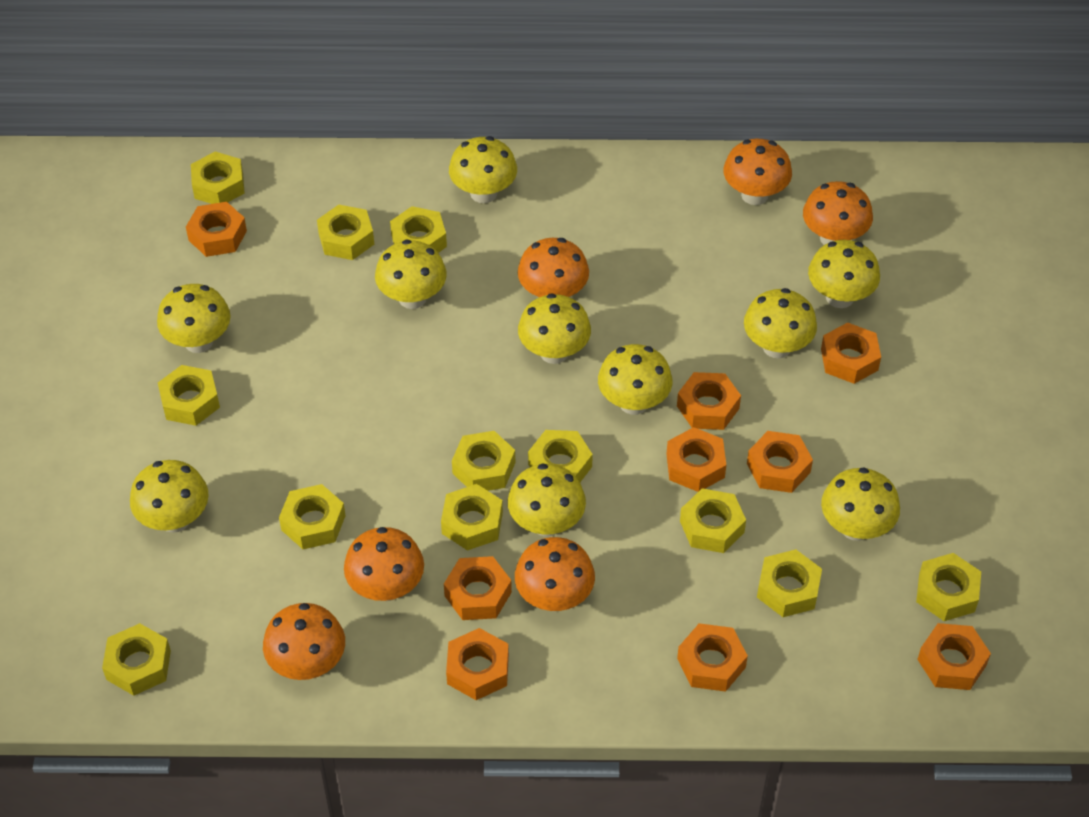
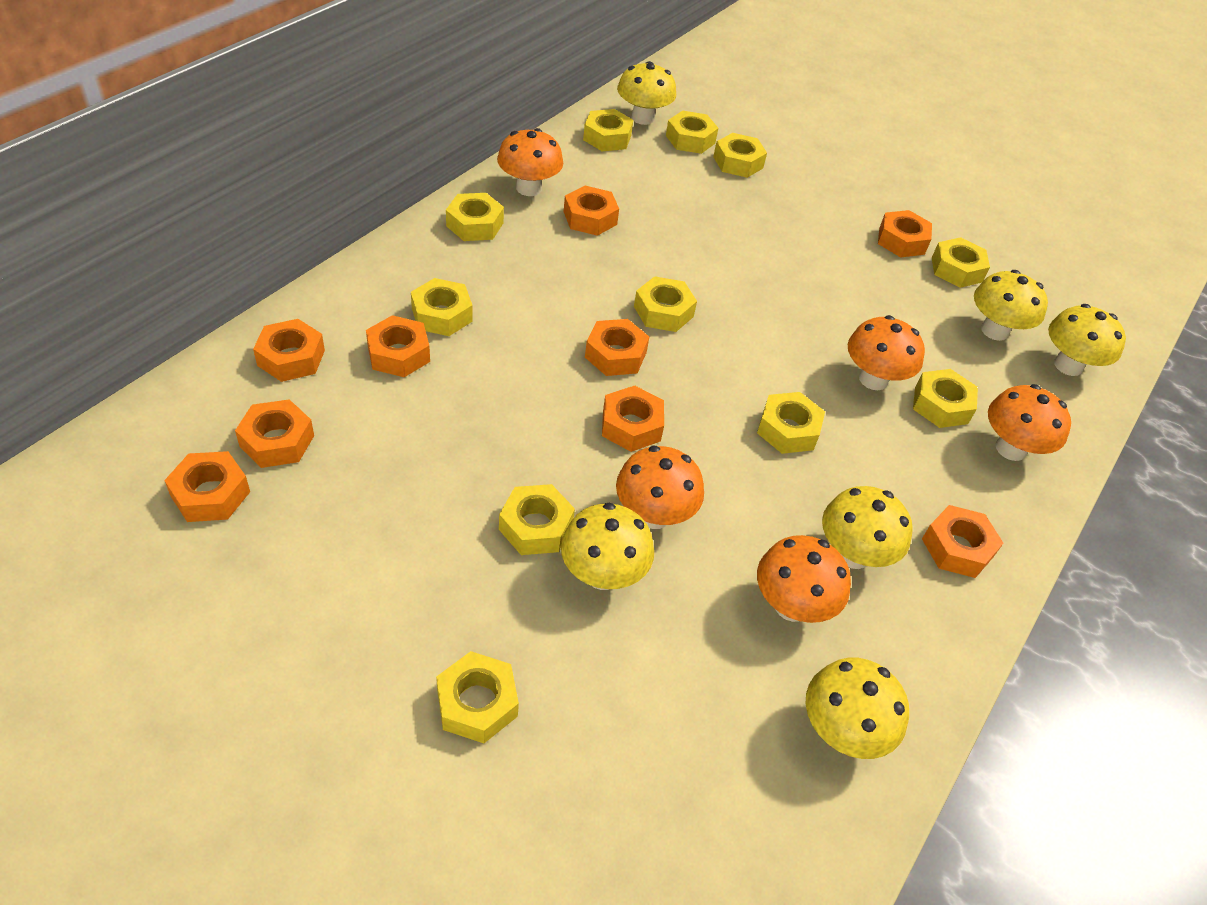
orange mushroom: 6 -> 5
yellow mushroom: 10 -> 6
yellow nut: 12 -> 11

